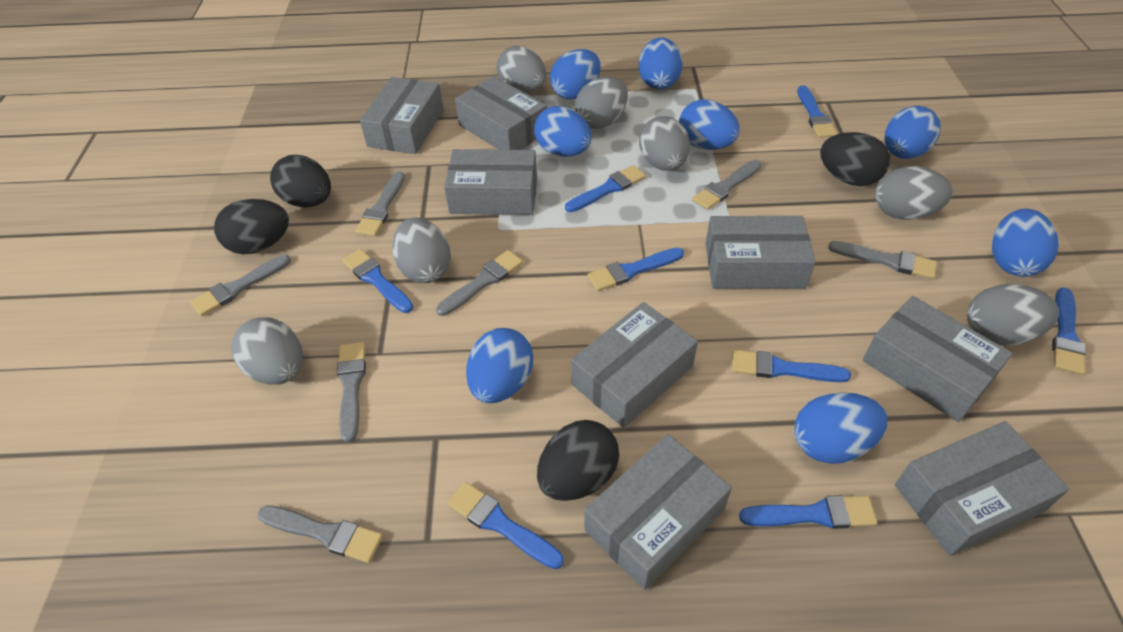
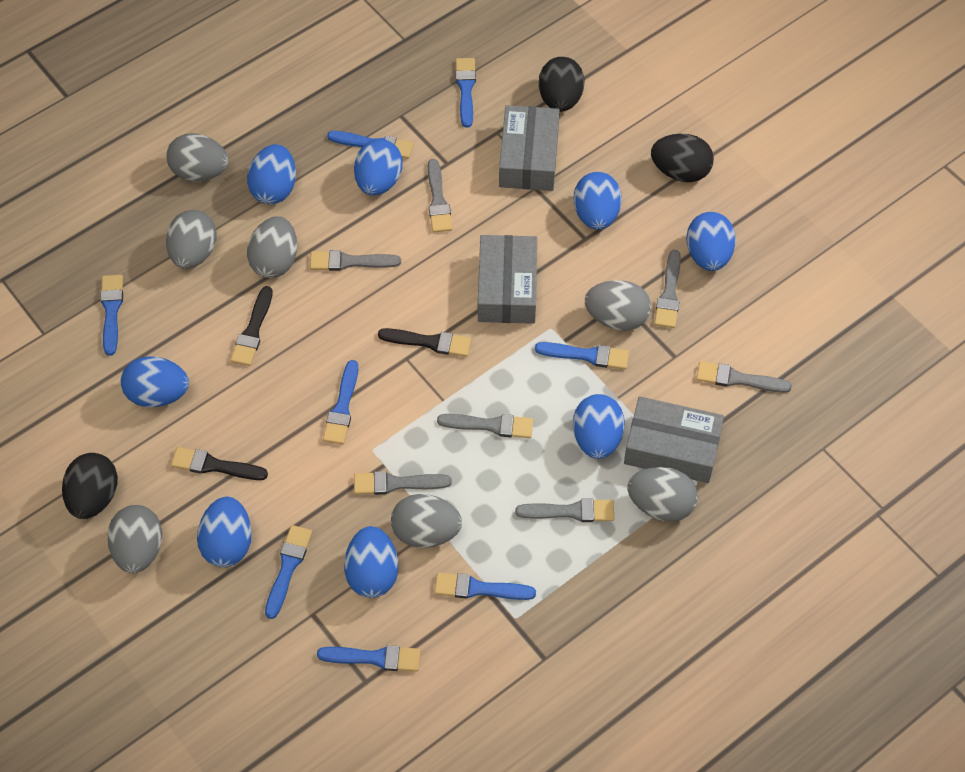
black brush: 0 -> 3
black egg: 4 -> 3
grey box: 8 -> 3

